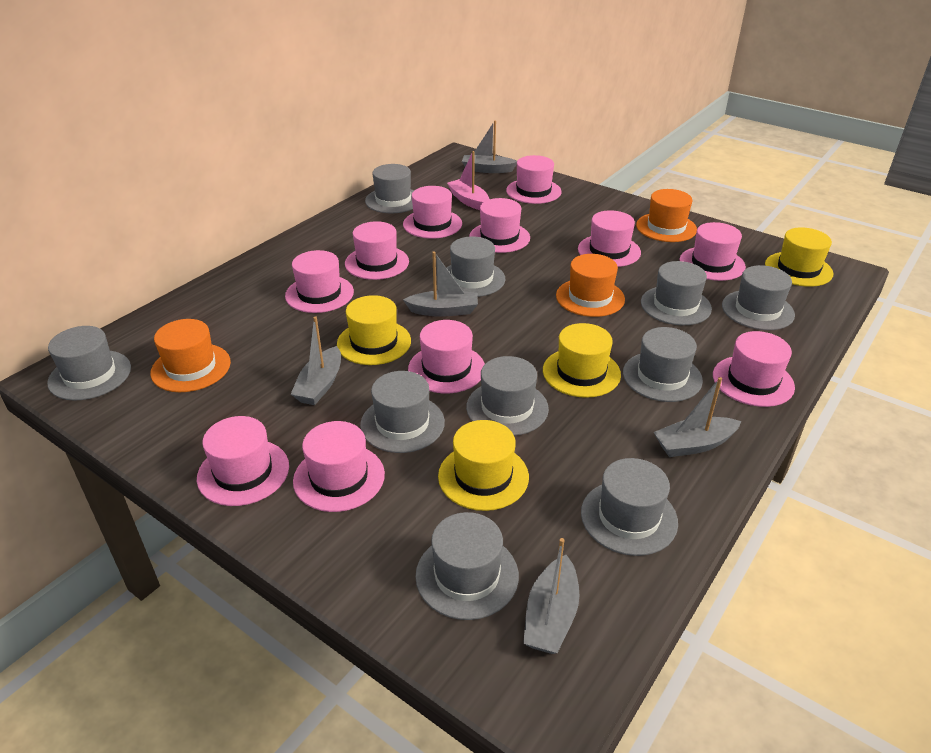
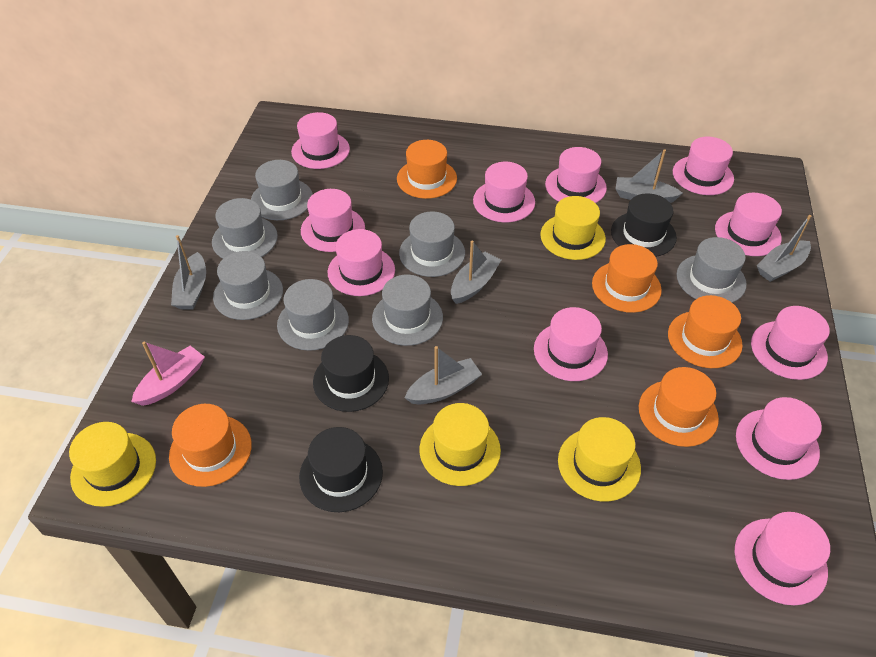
black hat: 0 -> 3
grey hat: 10 -> 7
orange hat: 3 -> 5

